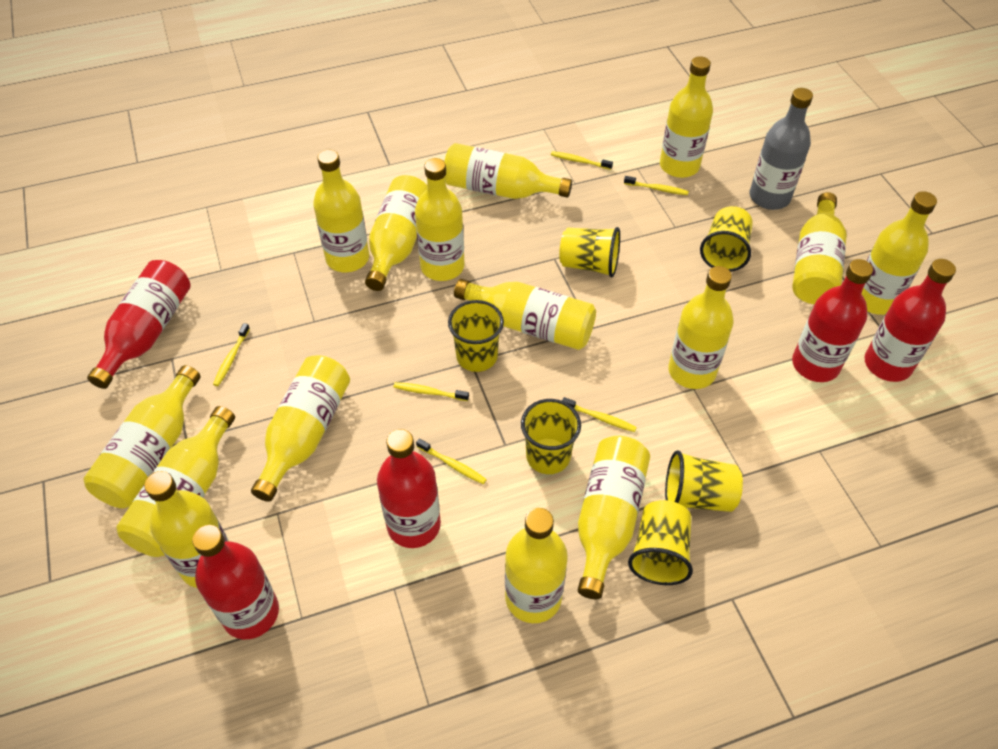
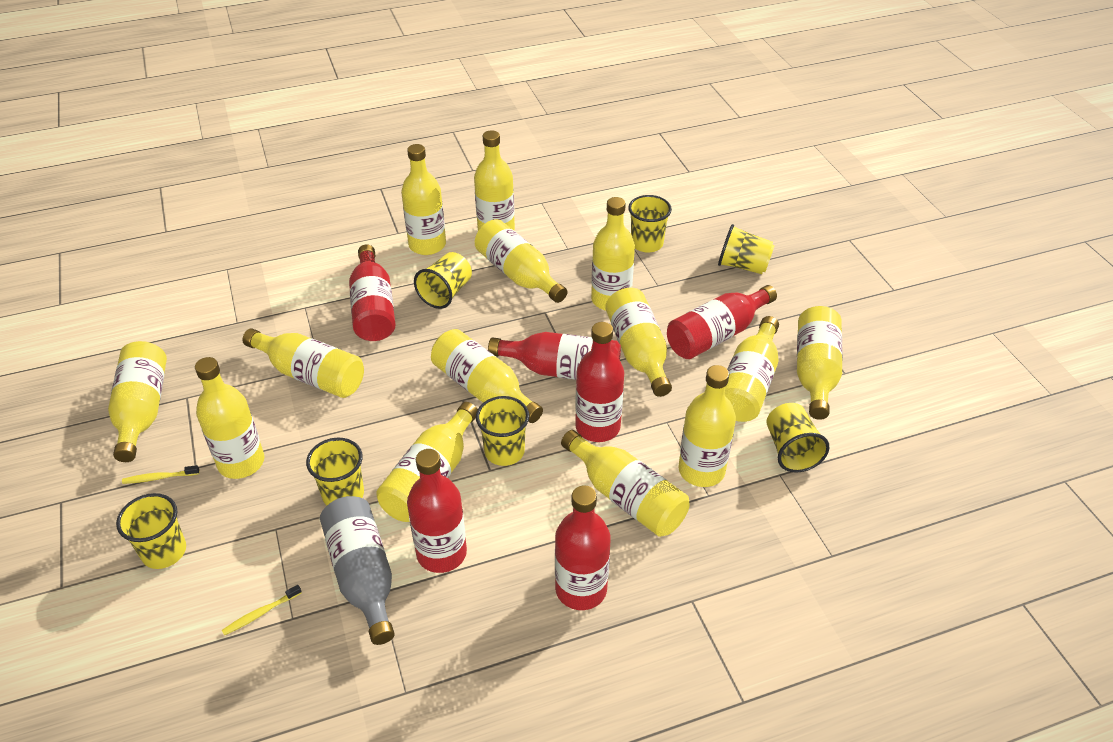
red bottle: 5 -> 6
yellow bottle: 15 -> 14
yellow cup: 6 -> 7
yellow toothbrush: 6 -> 2

